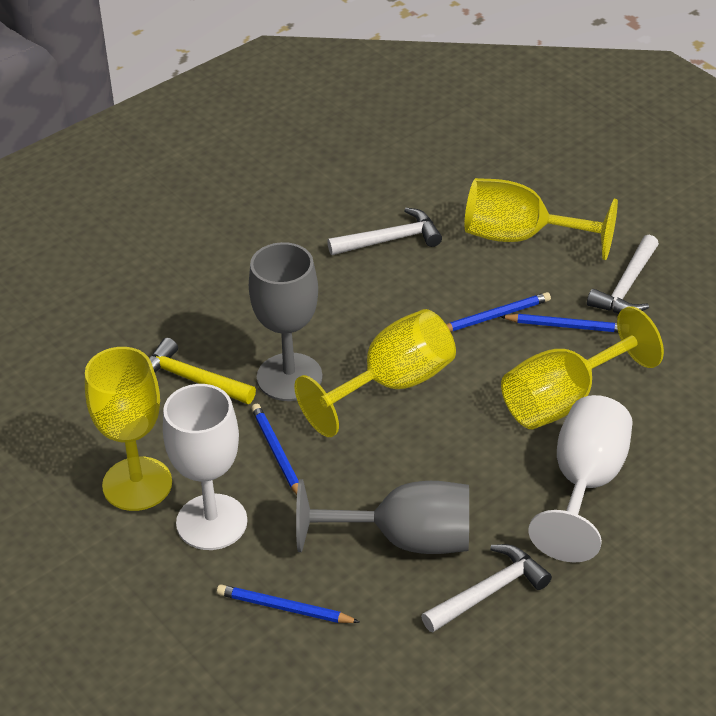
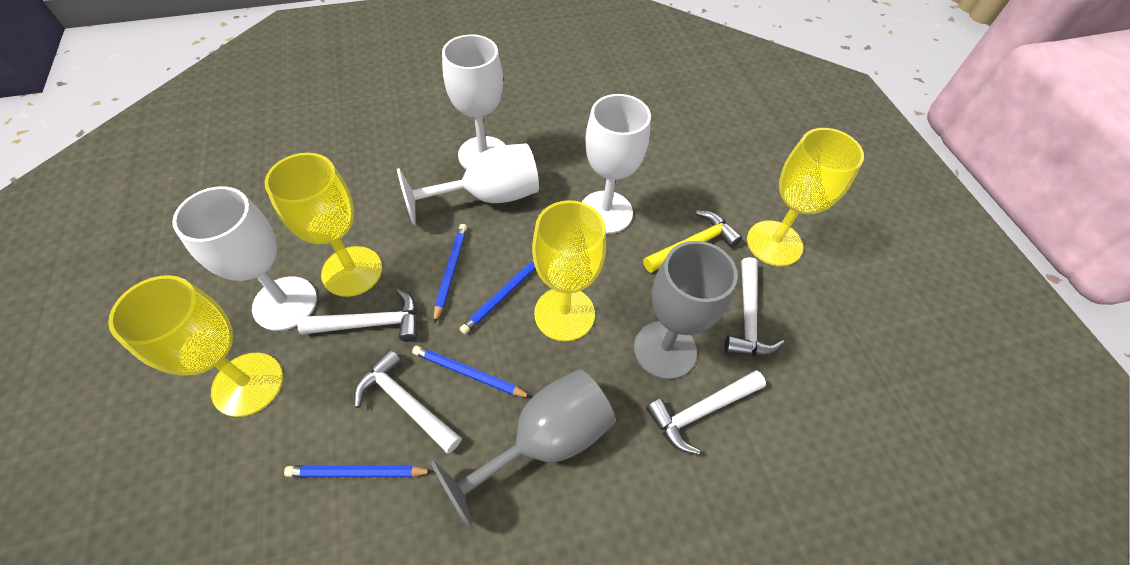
white goblet: 2 -> 4
white hammer: 3 -> 4

